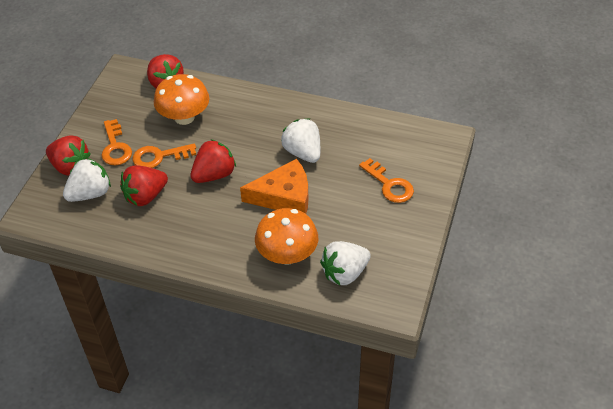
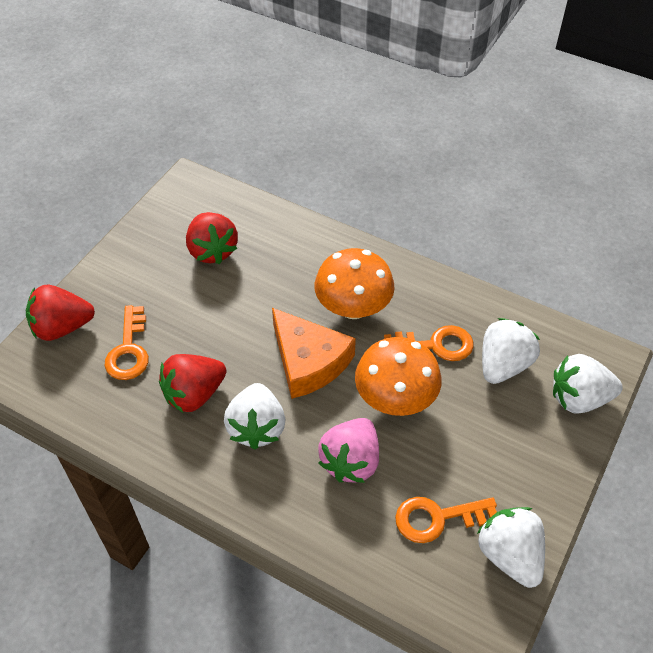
pink strawberry: 0 -> 1
red strawberry: 4 -> 3
white strawberry: 3 -> 4

